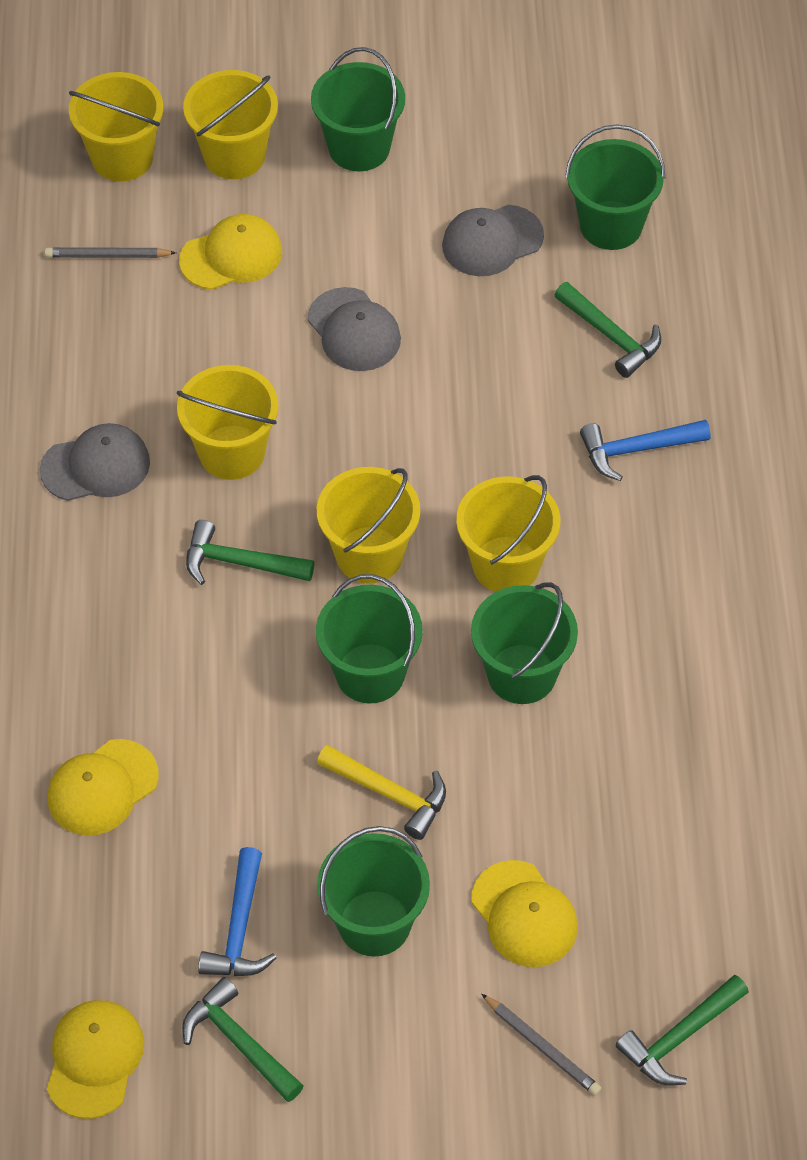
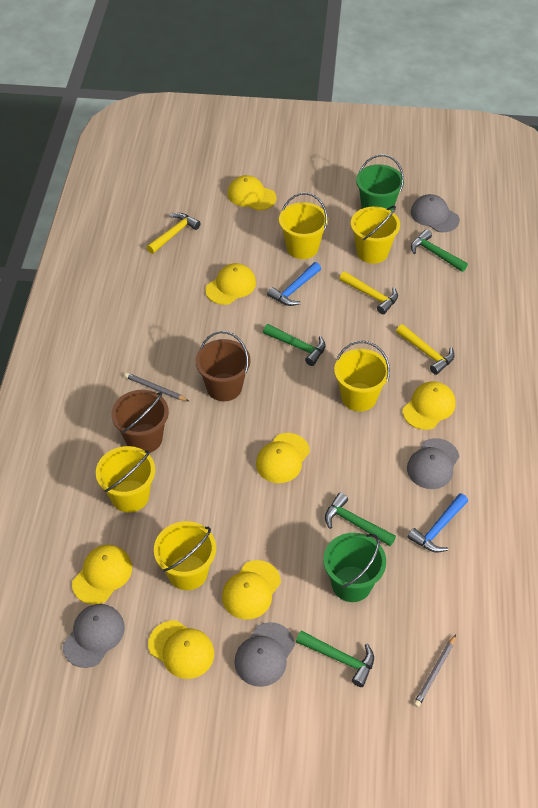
brown bucket: 0 -> 2
green bucket: 5 -> 2
grey cap: 3 -> 4
yellow cap: 4 -> 7
yellow hammer: 1 -> 3

